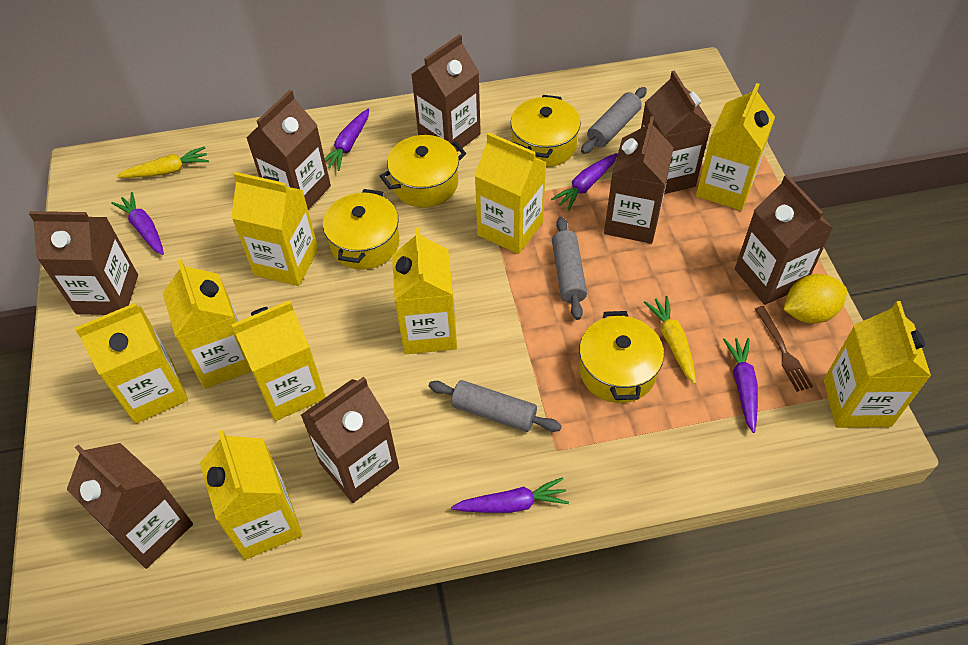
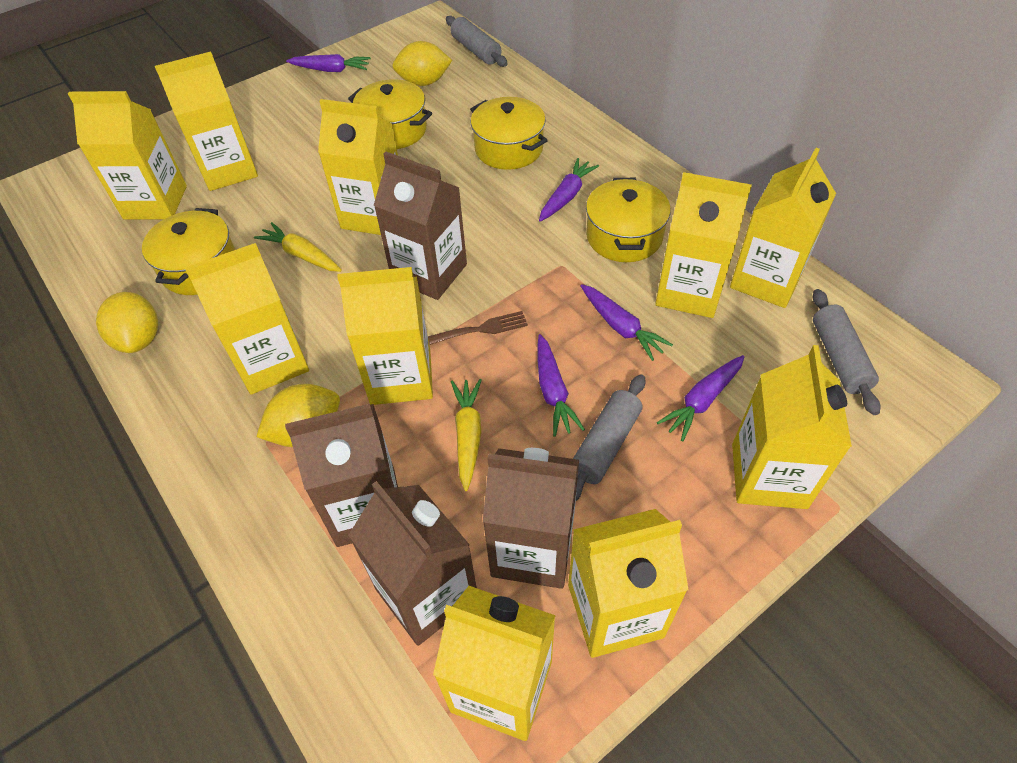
brown carton: 8 -> 4
yellow carton: 9 -> 10
yellow lemon: 1 -> 3

